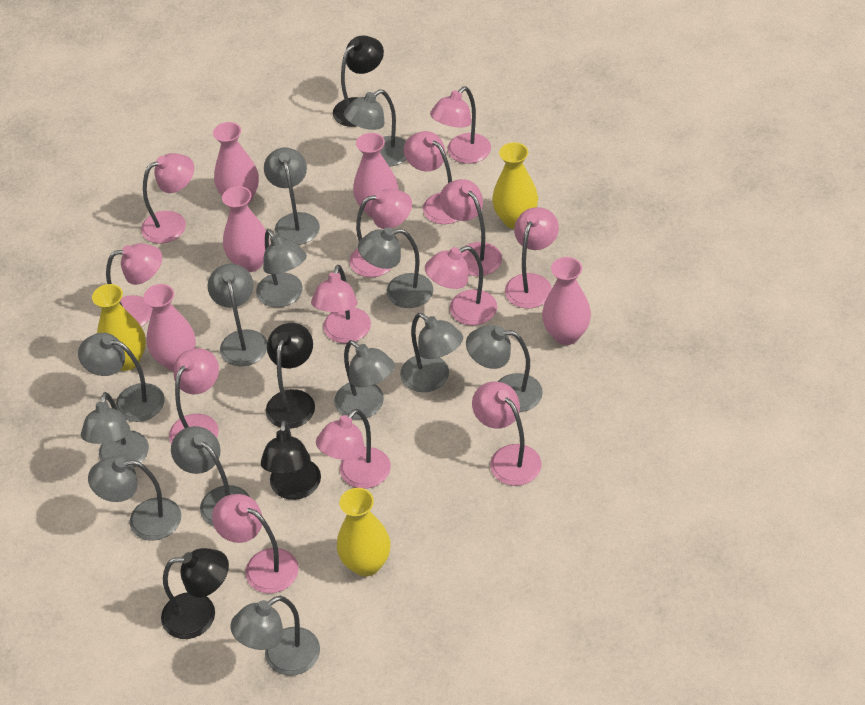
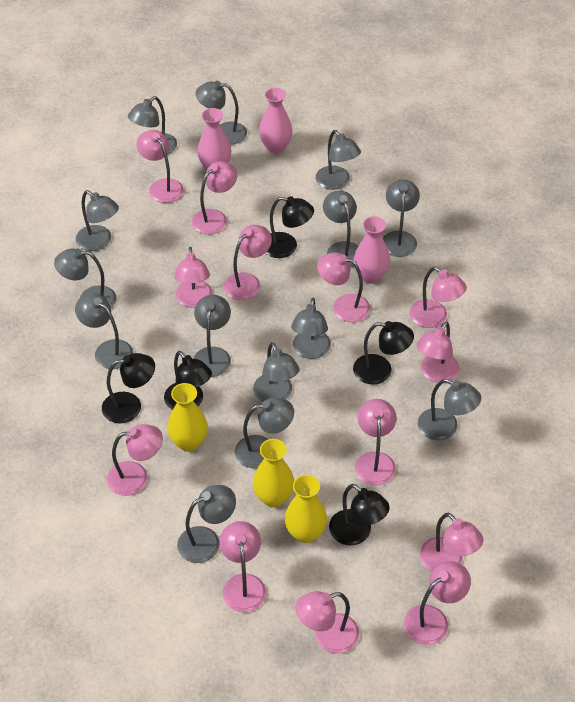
black lamp: 4 -> 5
grey lamp: 13 -> 14
pink vase: 5 -> 3

